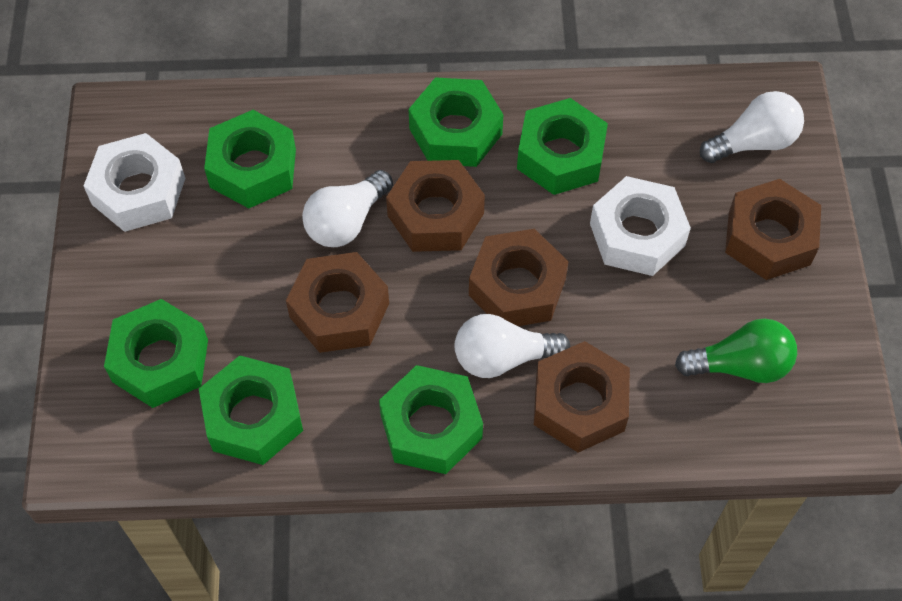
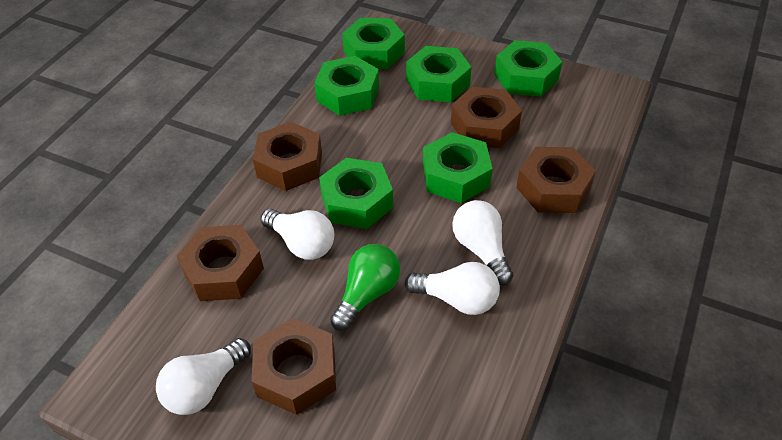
white light bulb: 3 -> 4
white nut: 2 -> 0

